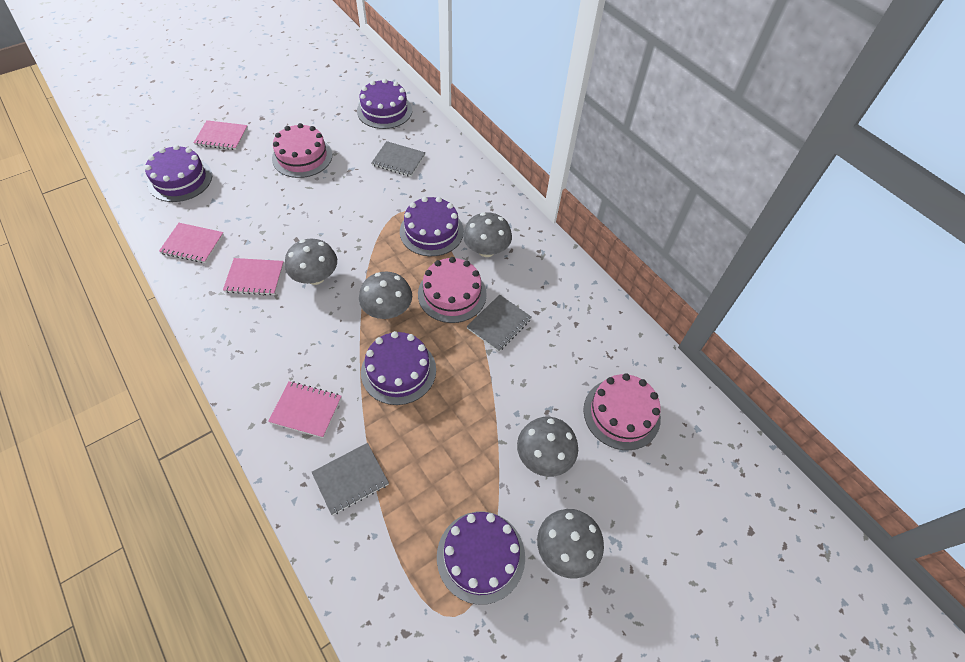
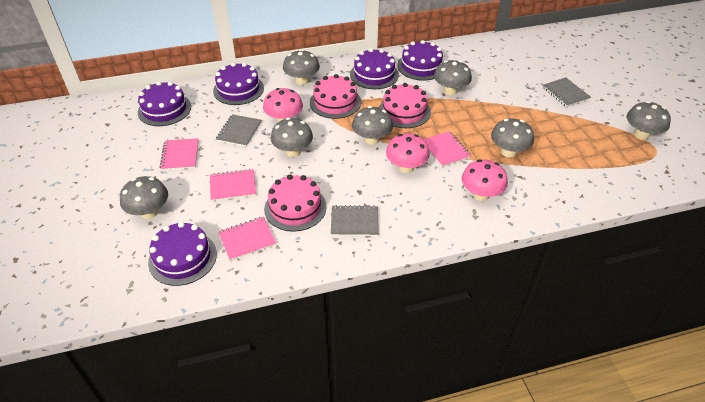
grey mushroom: 5 -> 7
pink mushroom: 0 -> 3

